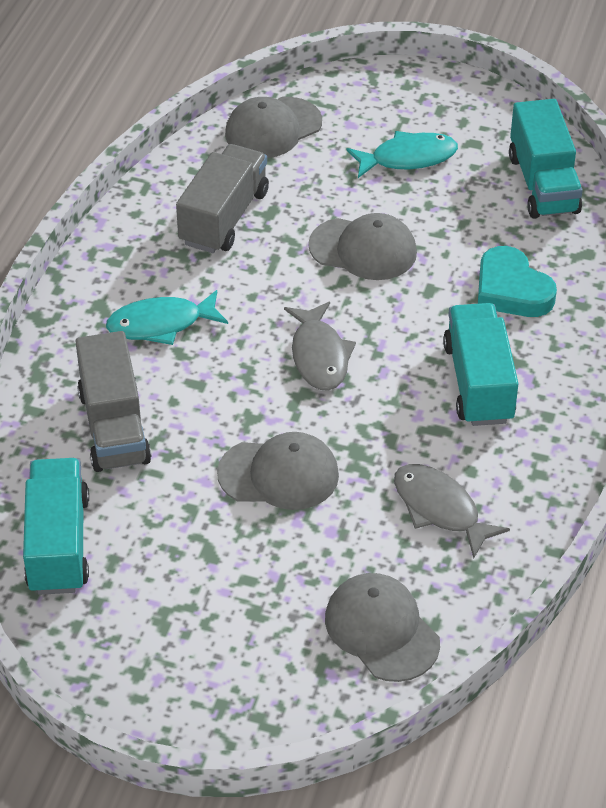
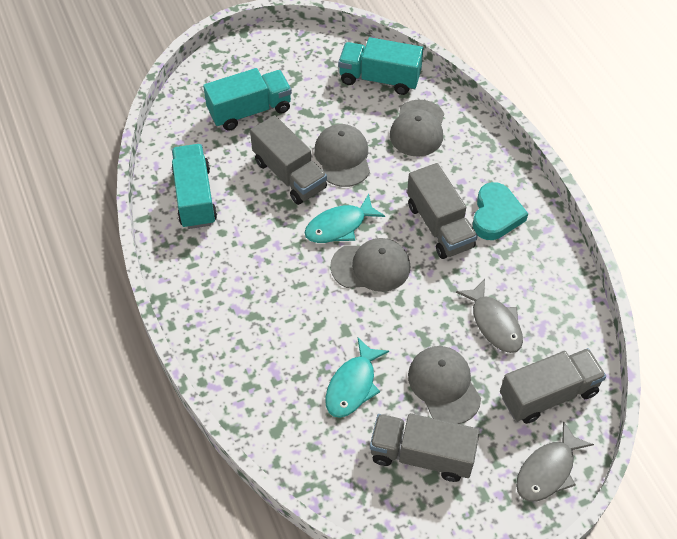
grey truck: 2 -> 4

